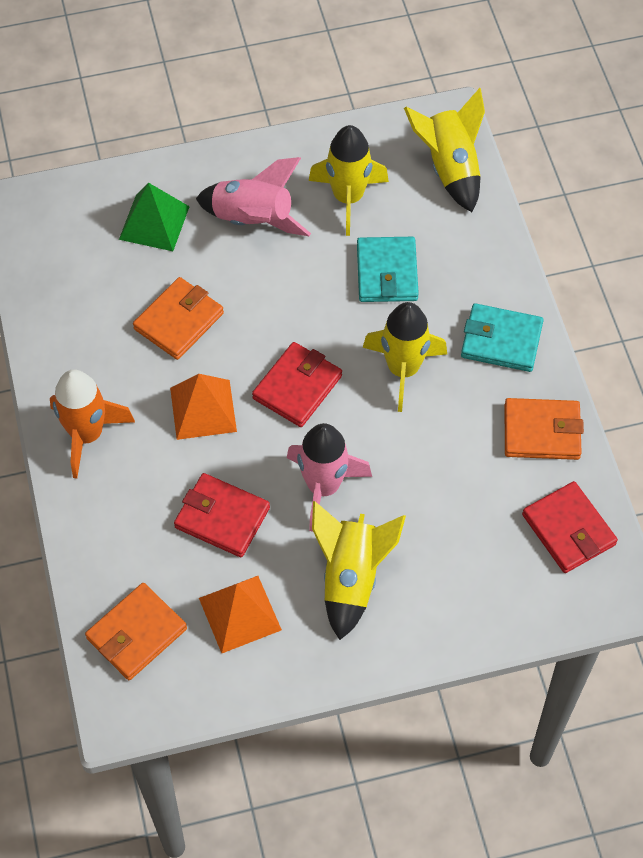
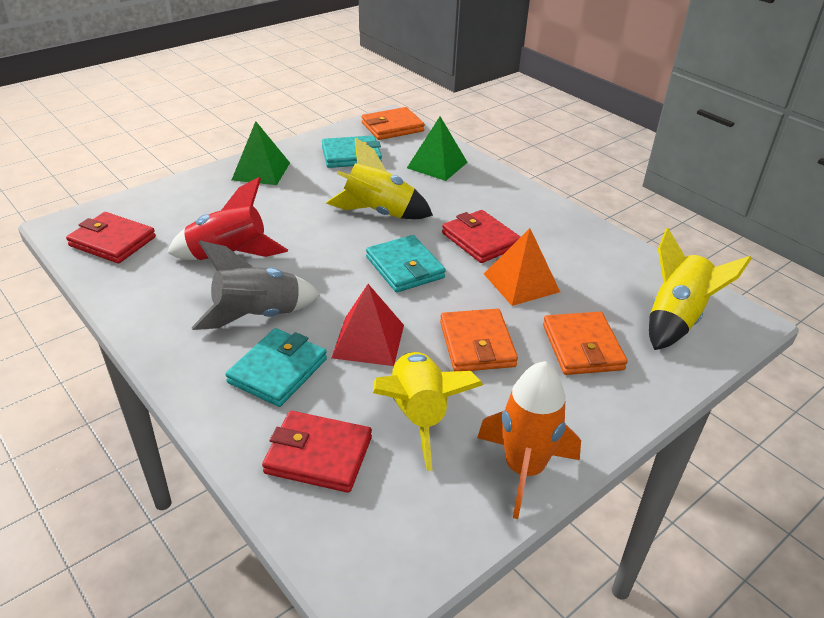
green pyramid: 1 -> 2
grey rocket: 0 -> 1
orange pyramid: 2 -> 1
pink rocket: 2 -> 0
red pyramid: 0 -> 1
red rocket: 0 -> 1
turquoise wallet: 2 -> 3
yellow rocket: 4 -> 3

